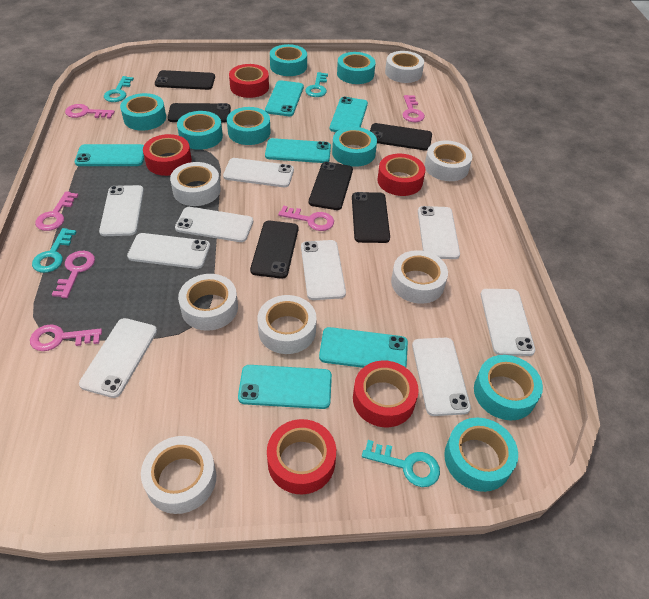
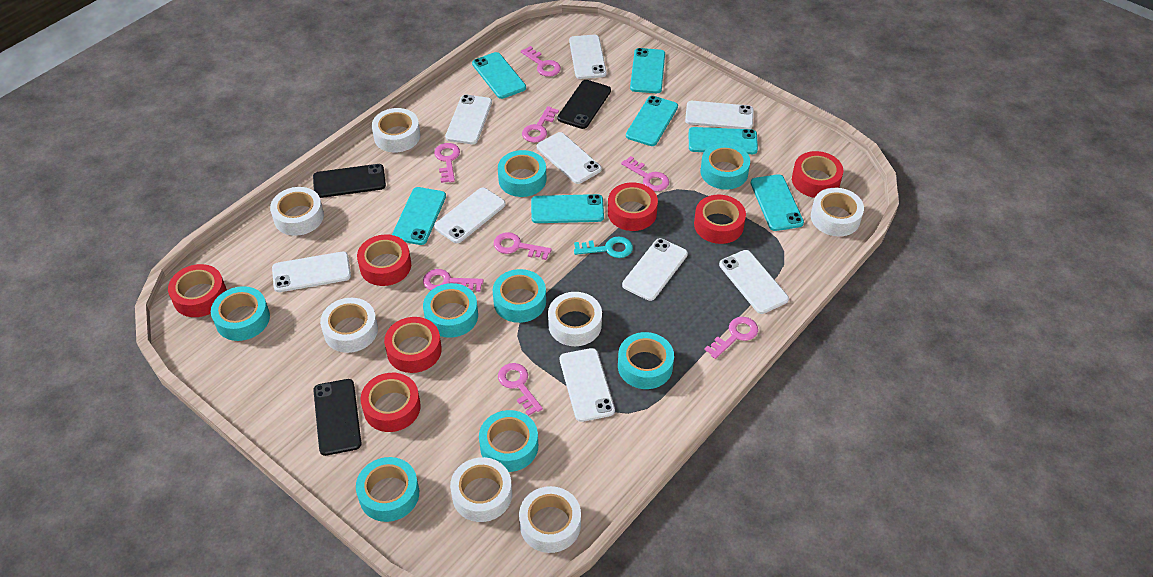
black phone: 6 -> 3
pink key: 6 -> 8
red tape: 5 -> 7
turquoise key: 4 -> 1
turquoise phone: 6 -> 7

